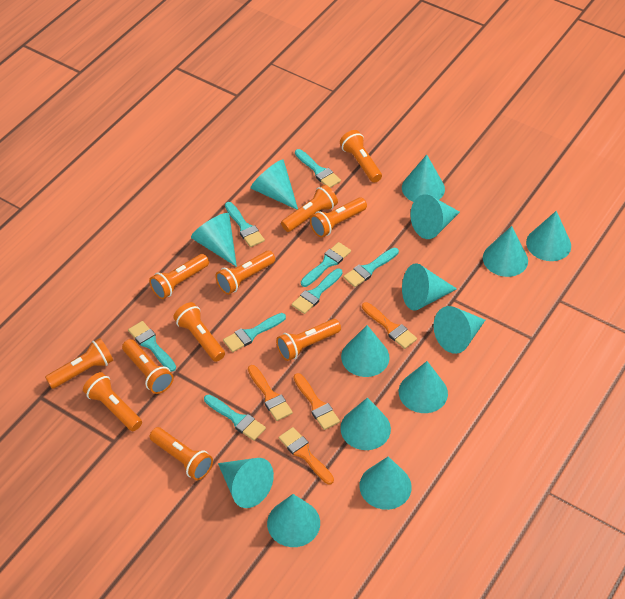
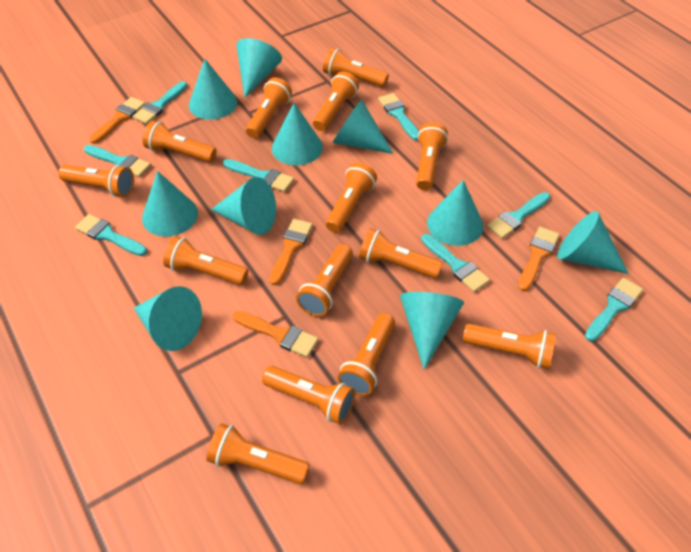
orange flashlight: 11 -> 14
turquoise cone: 14 -> 10

